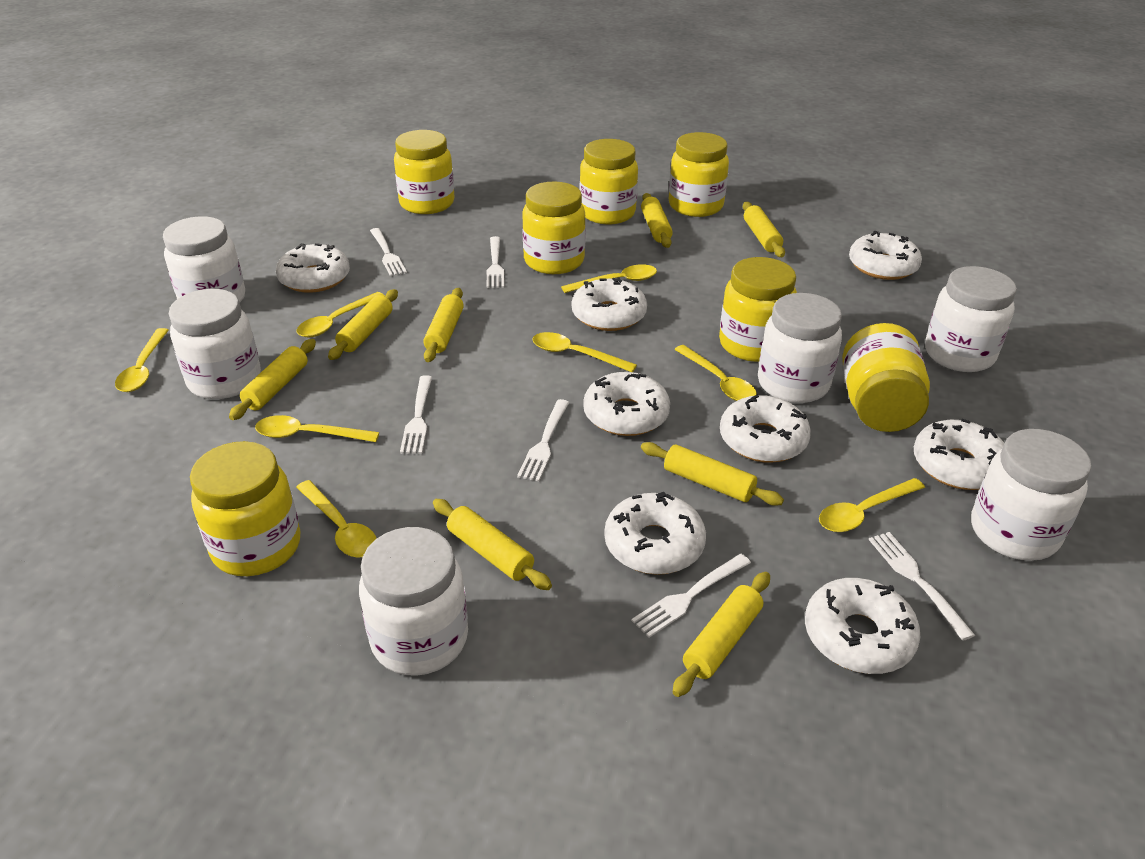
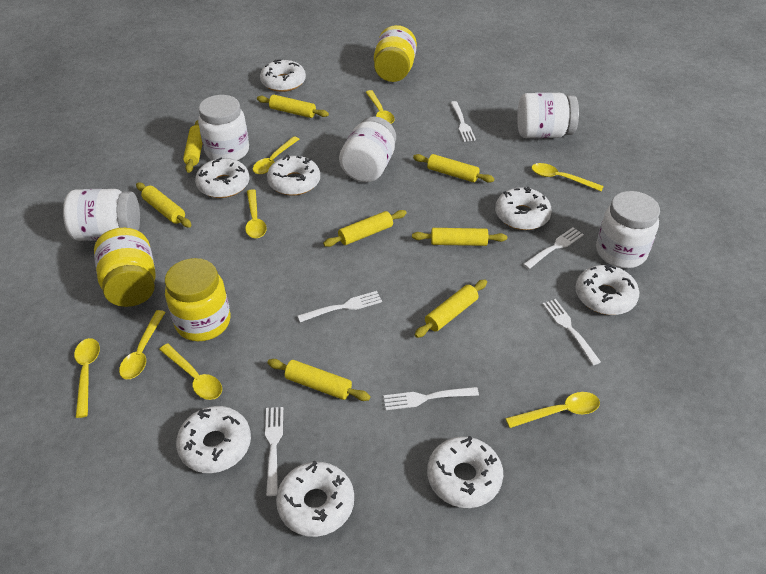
white jar: 6 -> 5
yellow jar: 7 -> 3

